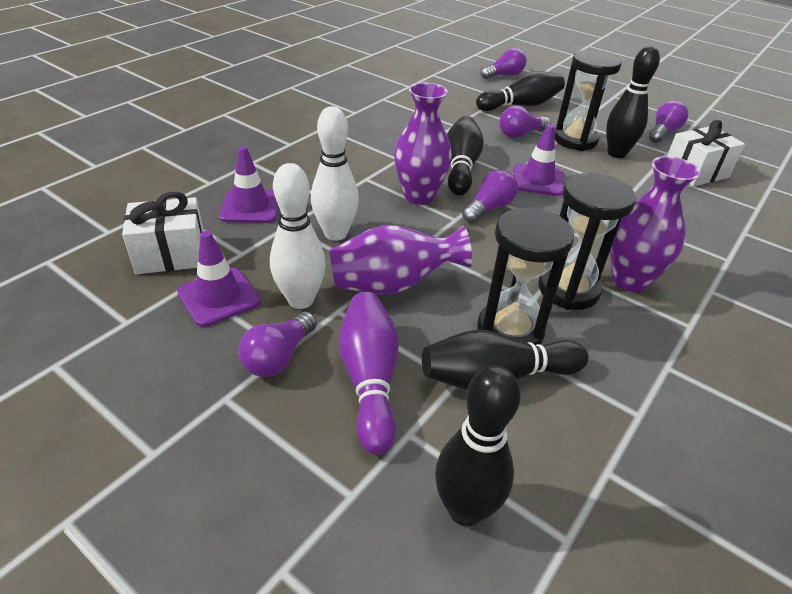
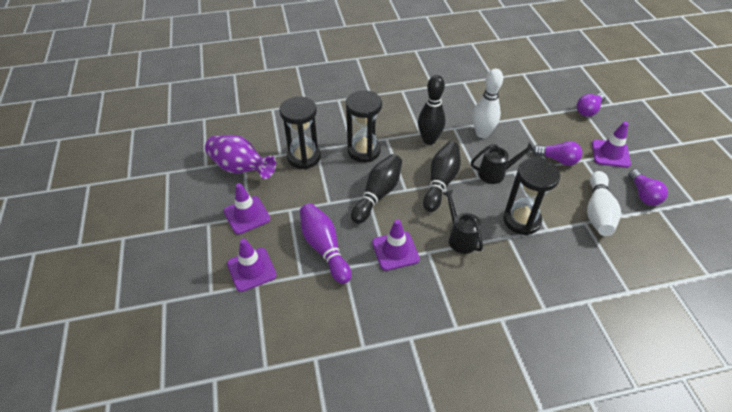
black bowling pin: 5 -> 3
black watering can: 0 -> 2
purple light bulb: 5 -> 3
purple traffic cone: 3 -> 4
purple vase: 3 -> 1
white gift: 2 -> 0

